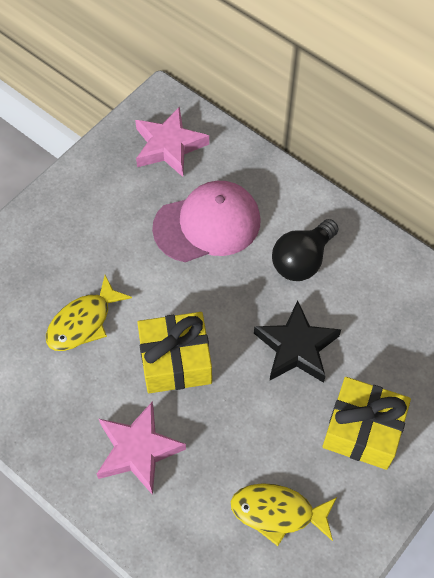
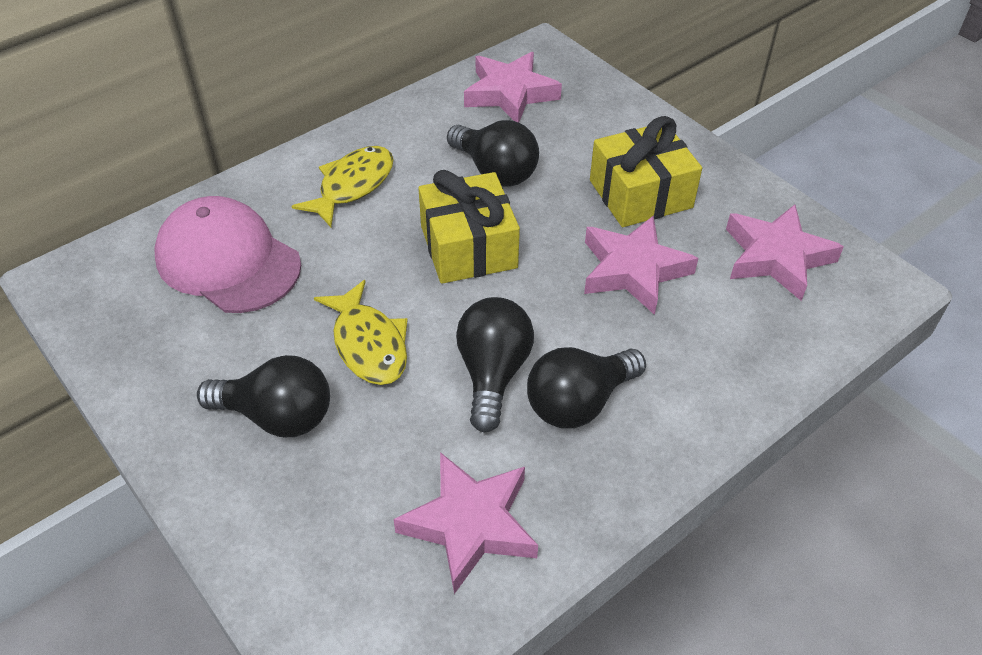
black light bulb: 1 -> 4
black star: 1 -> 0
pink star: 2 -> 4

